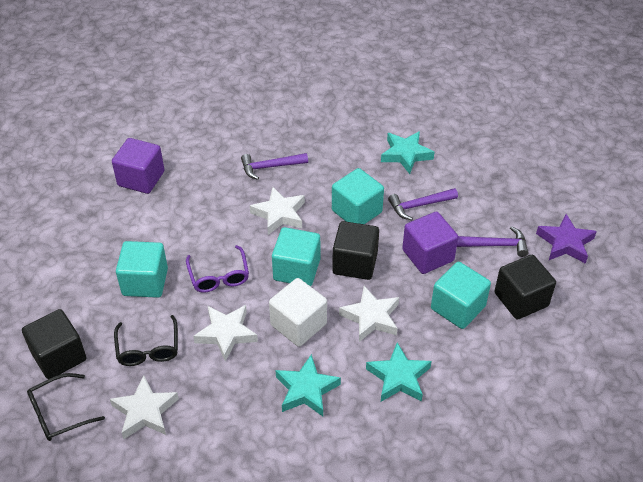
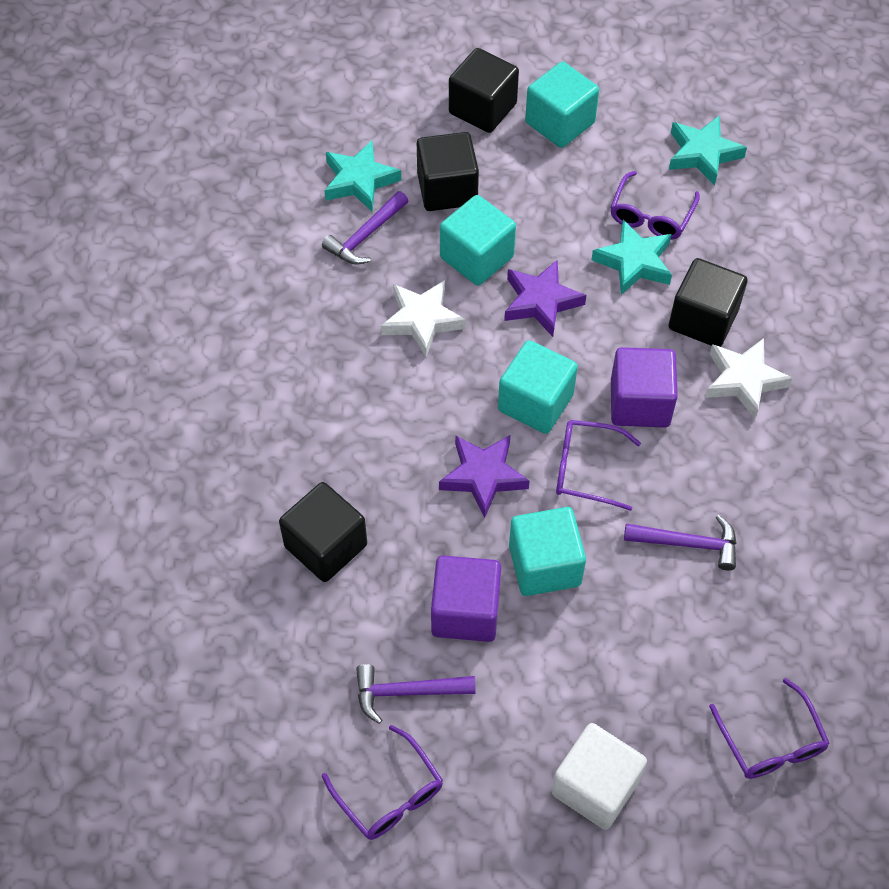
black cube: 3 -> 4
black glasses: 2 -> 0
purple glasses: 1 -> 4
purple star: 1 -> 2
white star: 4 -> 2

